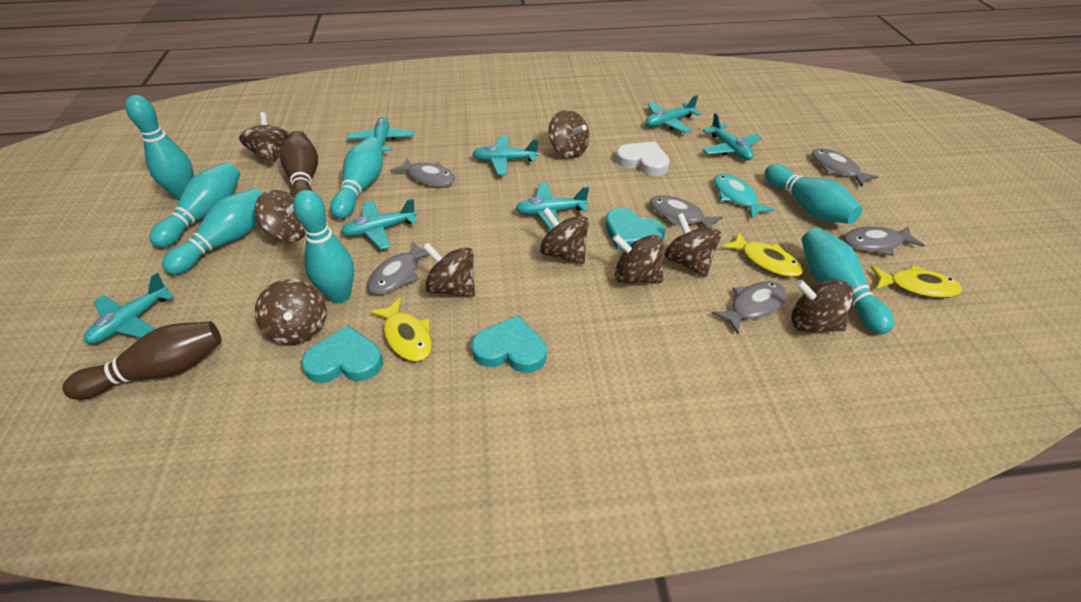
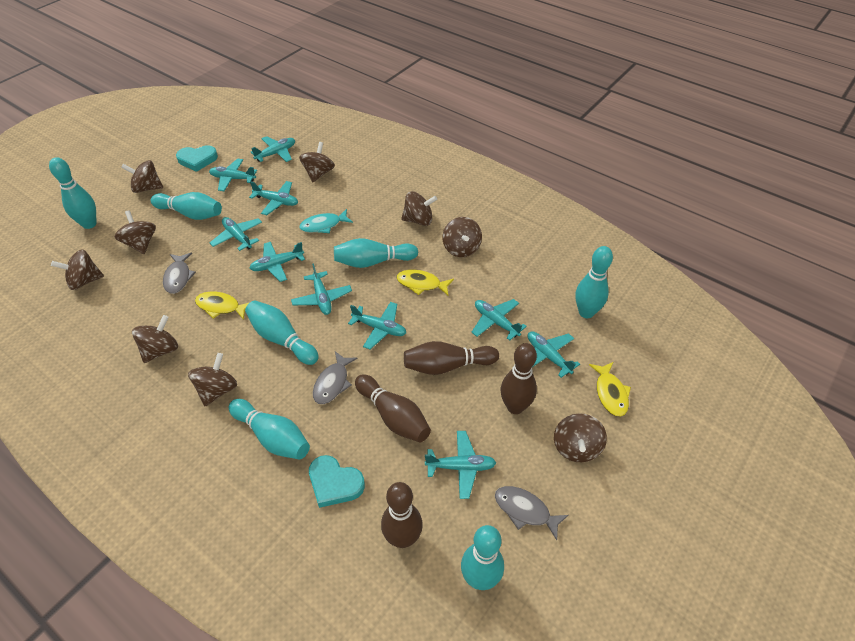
brown bowling pin: 2 -> 4
grey fish: 6 -> 3
turquoise heart: 3 -> 2
turquoise plane: 7 -> 10
white heart: 1 -> 0

